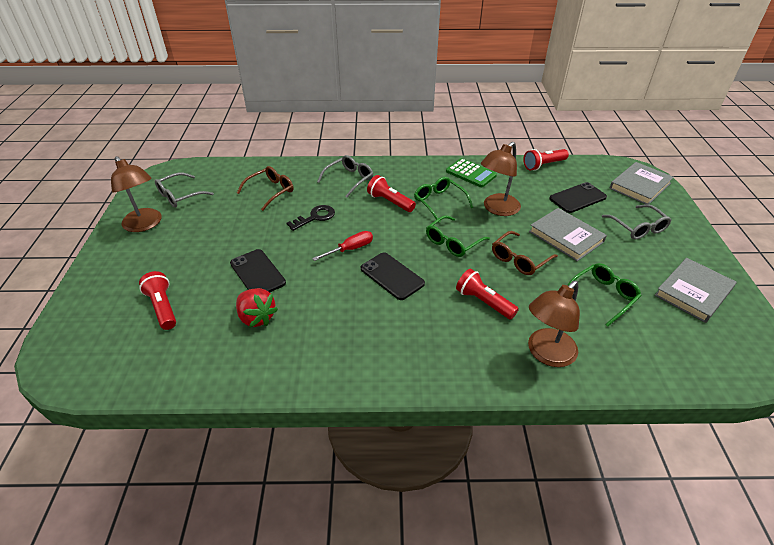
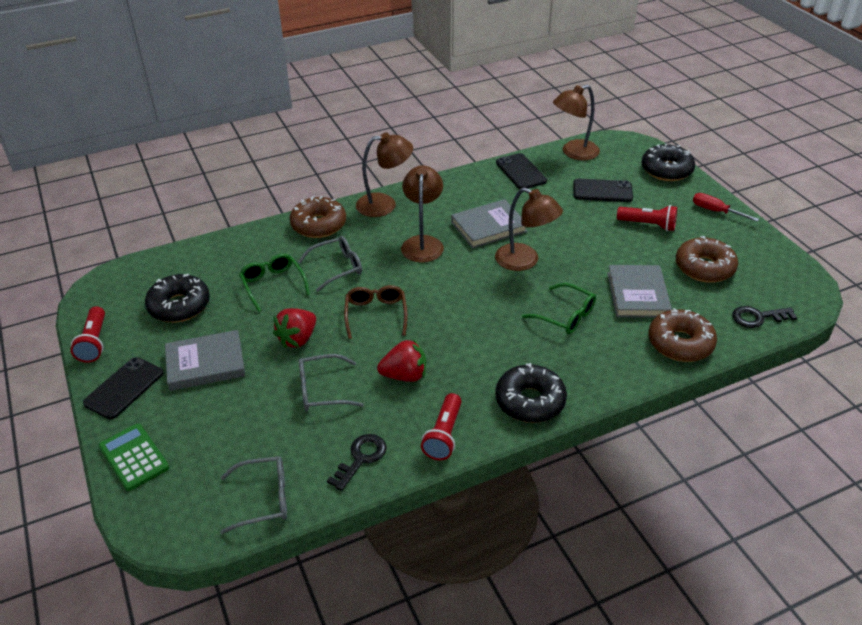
black donut: 0 -> 3
black key: 1 -> 2
brown donut: 0 -> 3
brown glasses: 2 -> 1
brown lamp: 3 -> 4
green glasses: 3 -> 2
red flashlight: 4 -> 3
red strawberry: 1 -> 2

